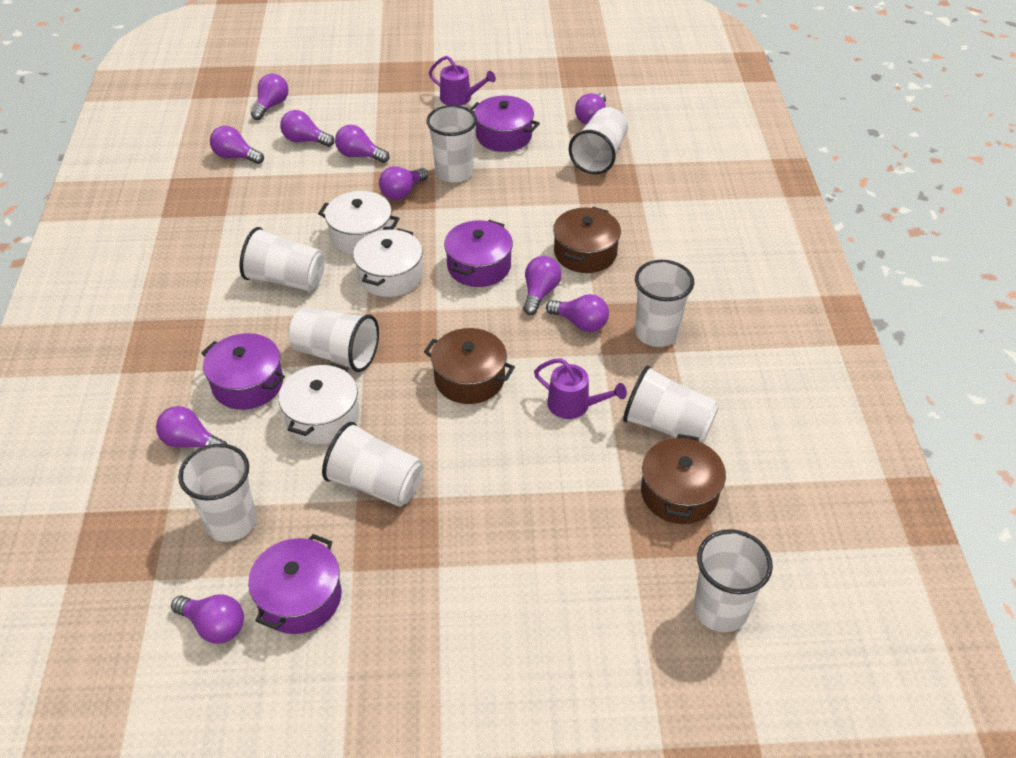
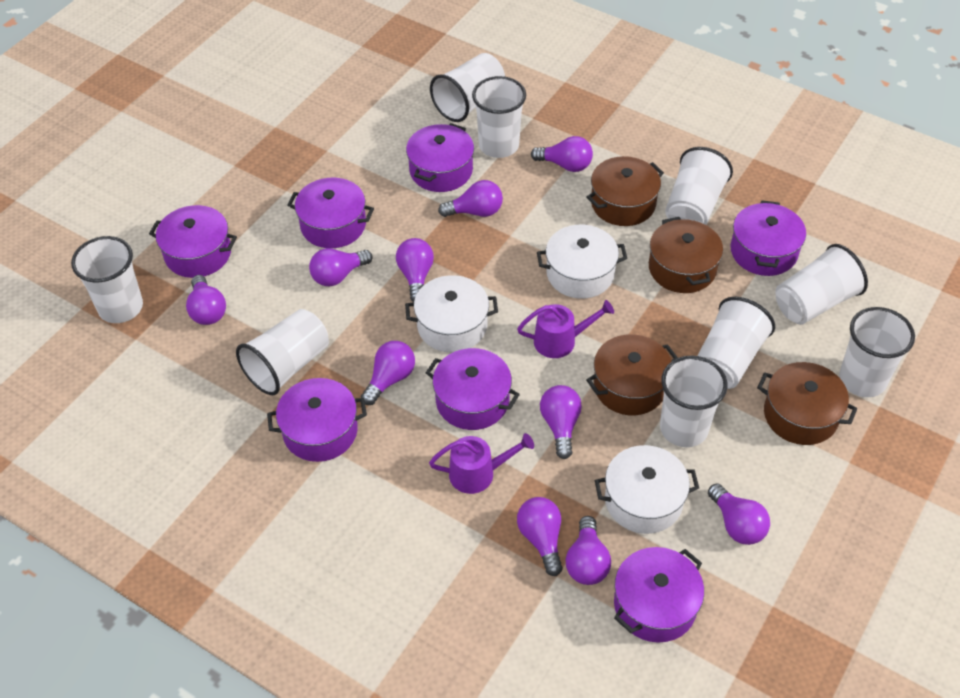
brown pot: 3 -> 4
purple pot: 4 -> 7

